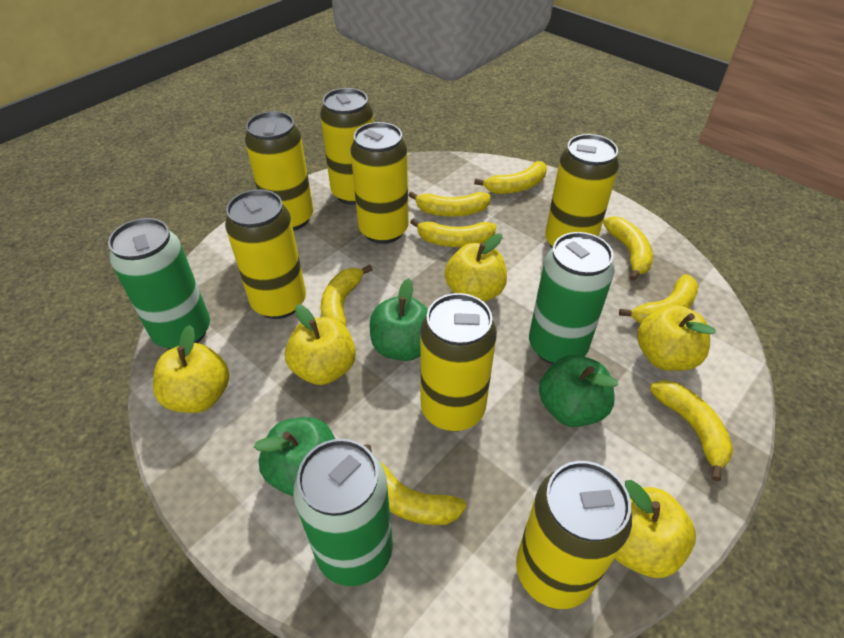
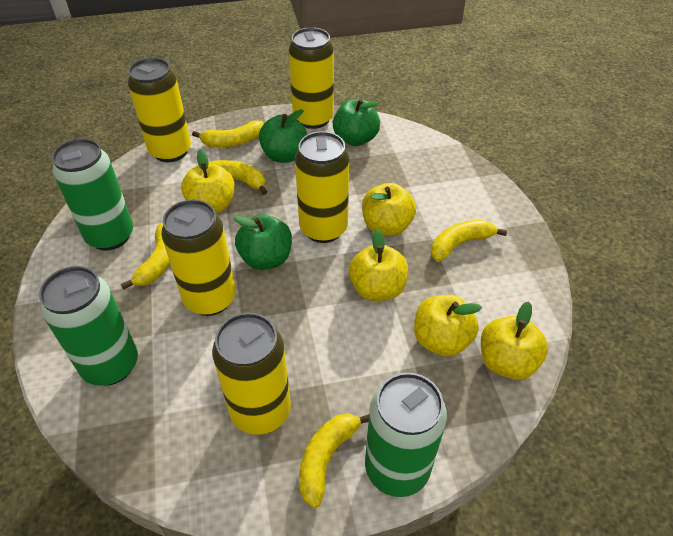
yellow banana: 8 -> 5
yellow can: 7 -> 5

